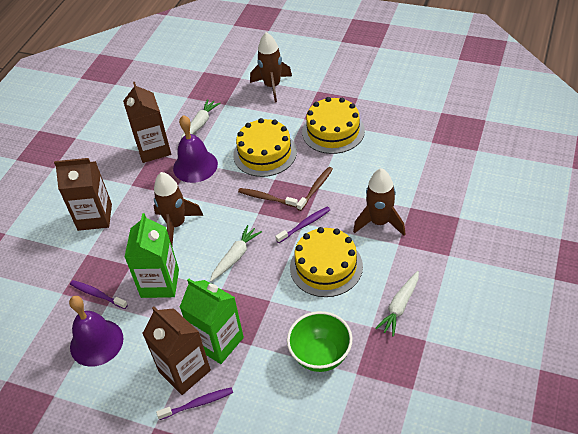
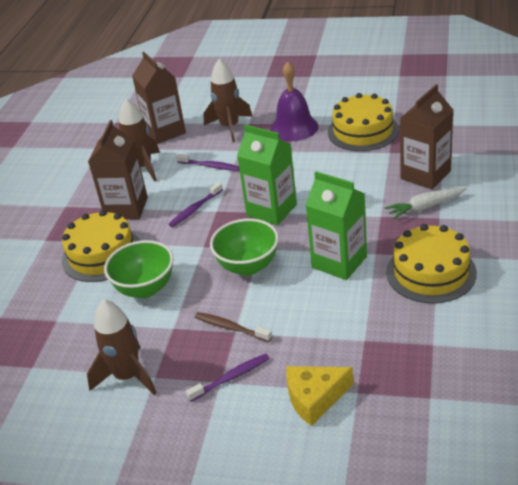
brown toothbrush: 2 -> 1
green bowl: 1 -> 2
purple bell: 2 -> 1
white carrot: 3 -> 1
yellow cheese: 0 -> 1

